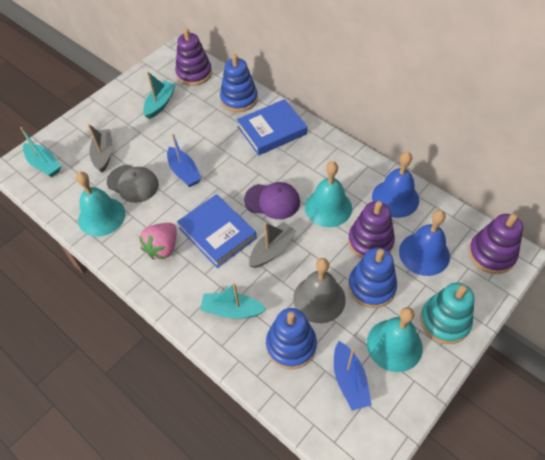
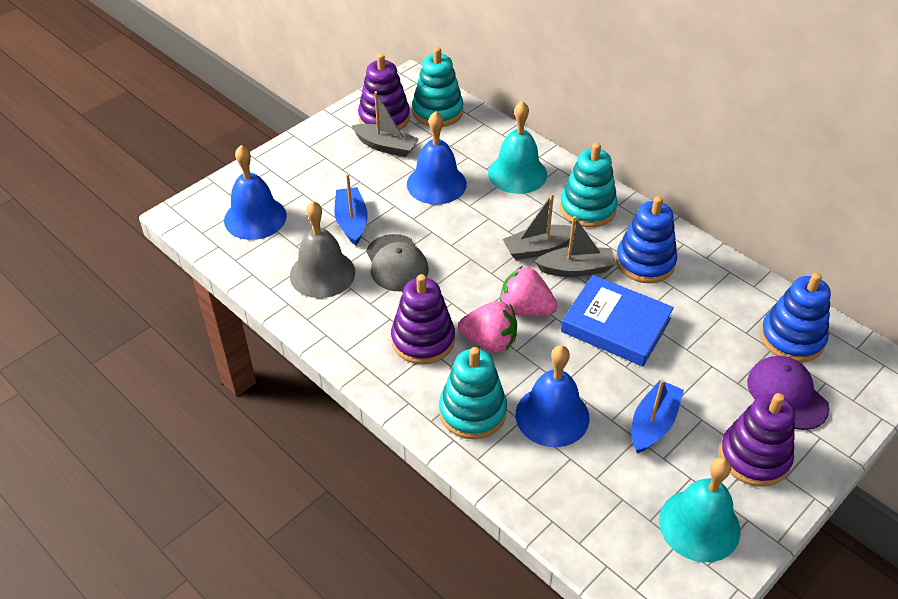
blue bell: 2 -> 3
blue book: 2 -> 1
blue stacking toy: 3 -> 2
grey boat: 2 -> 3
pink strawberry: 1 -> 2
turquoise bell: 3 -> 2
turquoise boat: 3 -> 0
turquoise stacking toy: 1 -> 3

